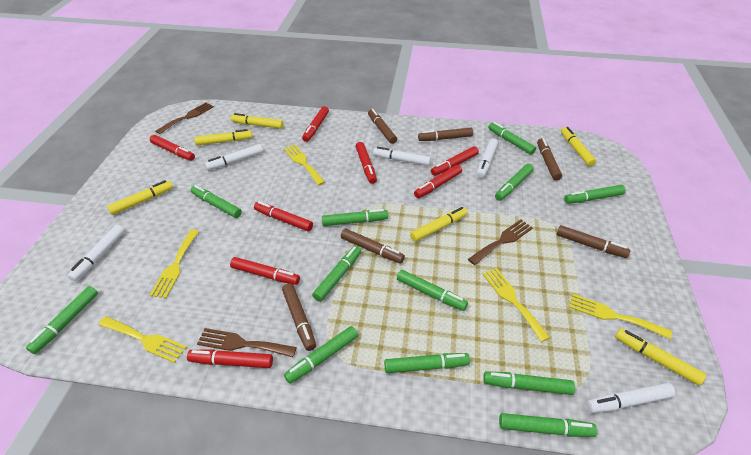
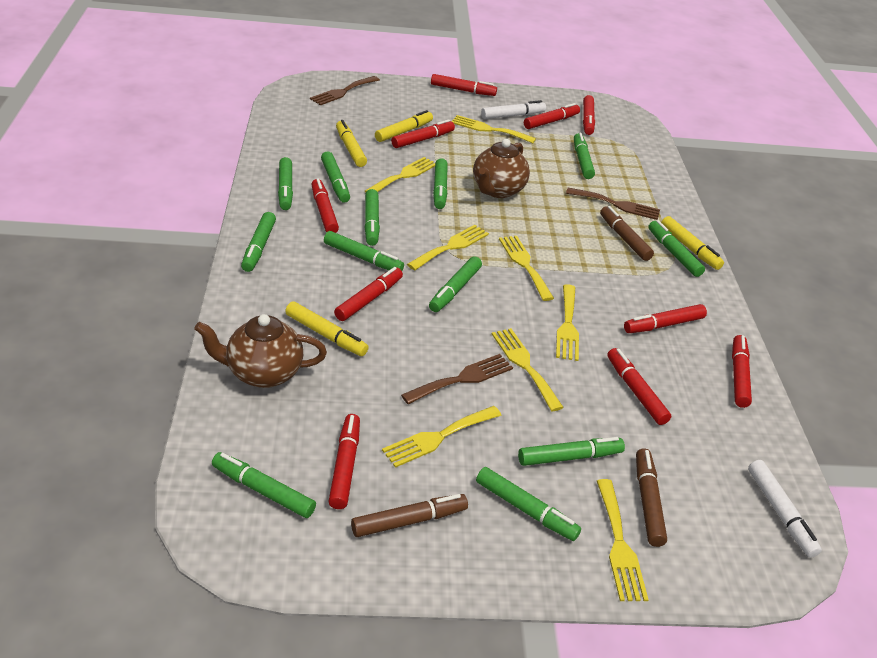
brown marker: 6 -> 3
brown teapot: 0 -> 2
red marker: 8 -> 10
white marker: 5 -> 2
yellow fork: 5 -> 8
yellow marker: 6 -> 4

